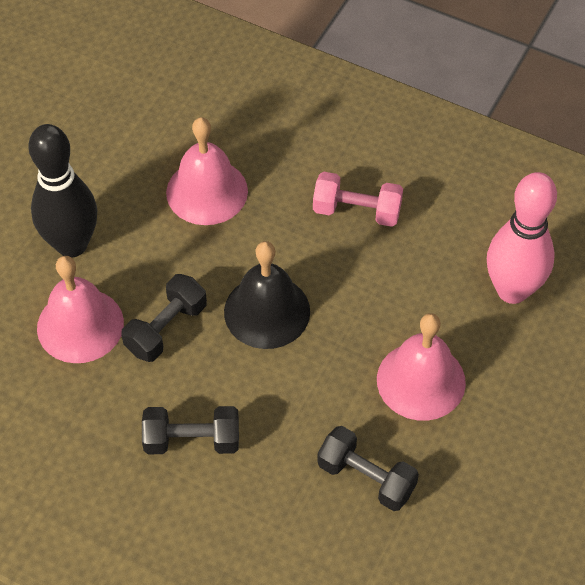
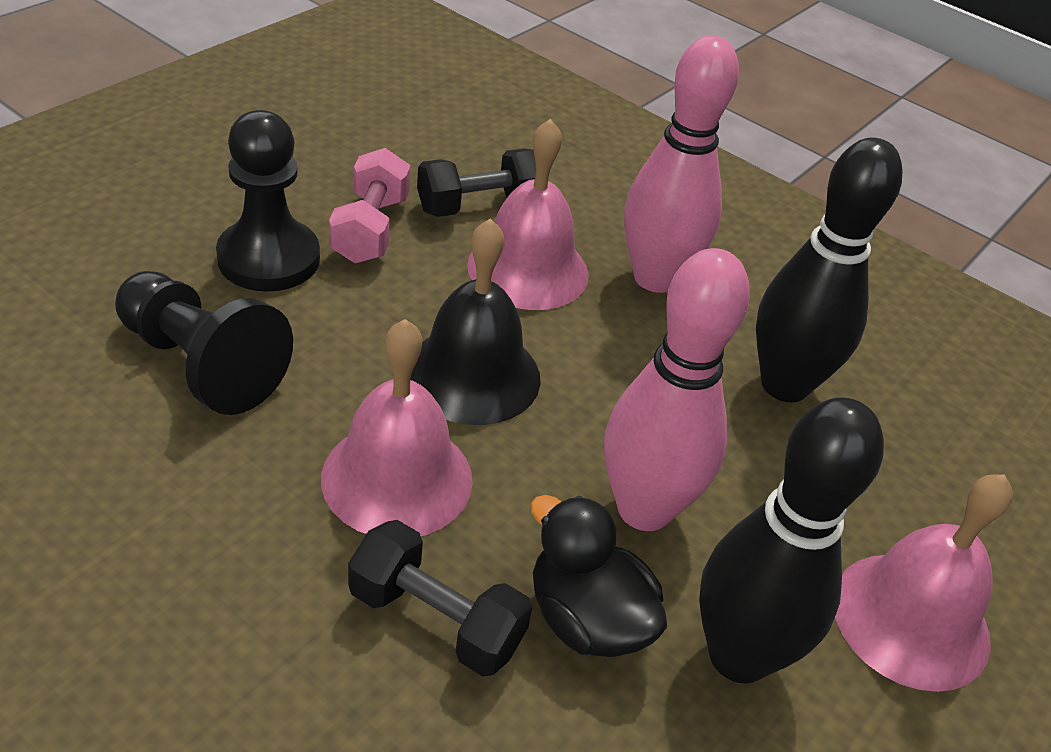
black bowling pin: 1 -> 2
black duck: 0 -> 1
black dumbbell: 3 -> 2
black pawn: 0 -> 2
pink bowling pin: 1 -> 2

